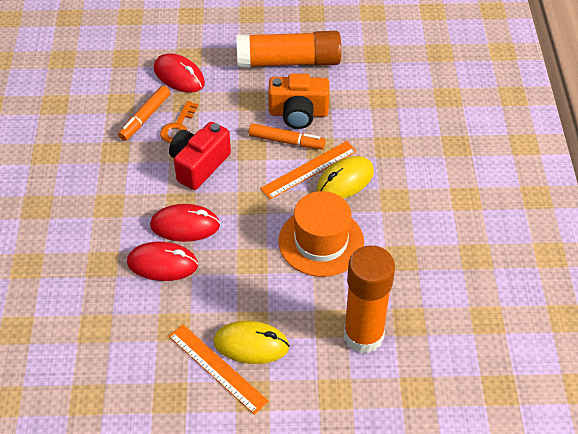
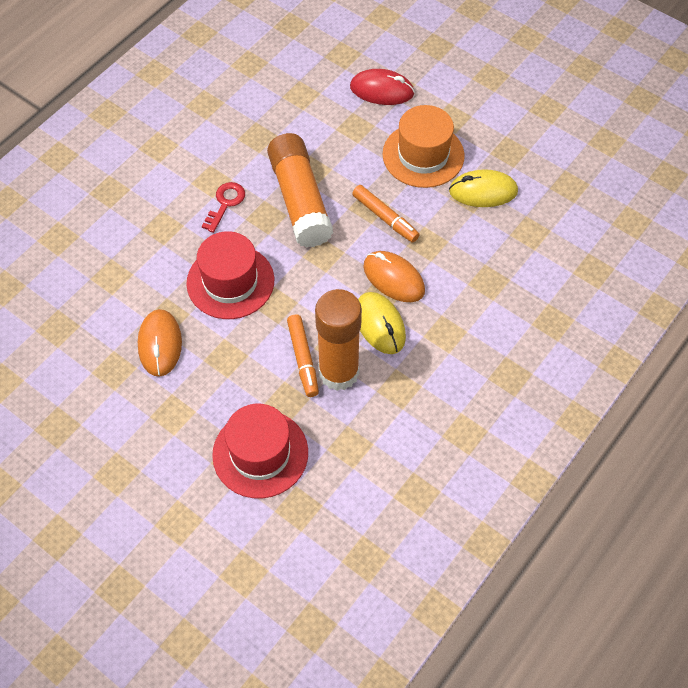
orange camera: 1 -> 0
orange key: 1 -> 0
orange mouse: 0 -> 2
orange ruler: 2 -> 0
red camera: 1 -> 0
red hat: 0 -> 2
red key: 0 -> 1
red mouse: 3 -> 1

